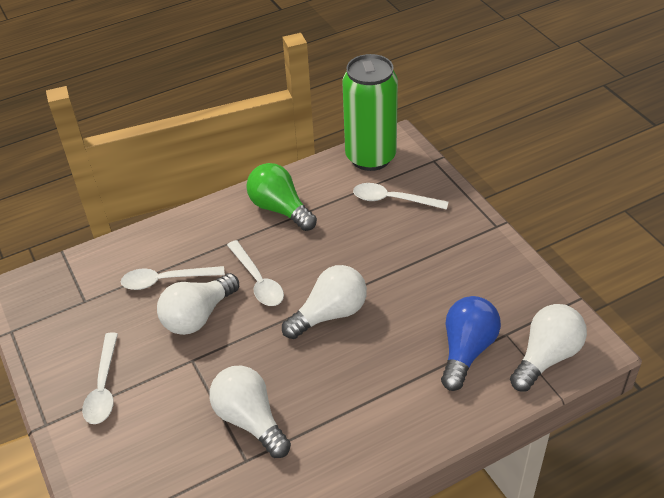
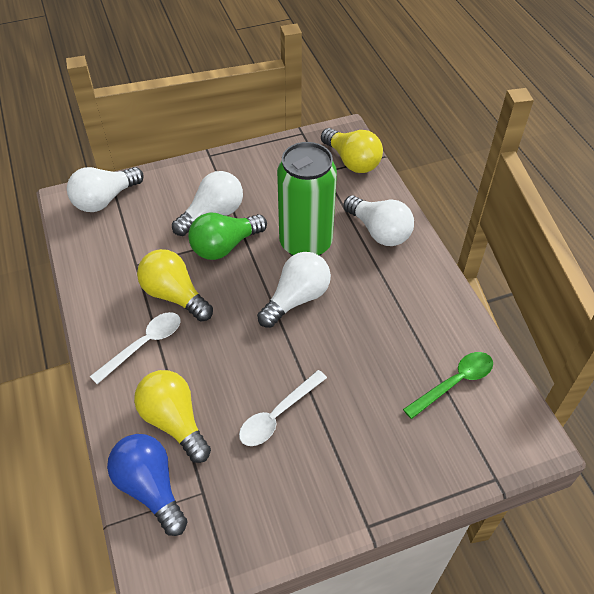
green spoon: 0 -> 1
white spoon: 4 -> 2
yellow light bulb: 0 -> 3

